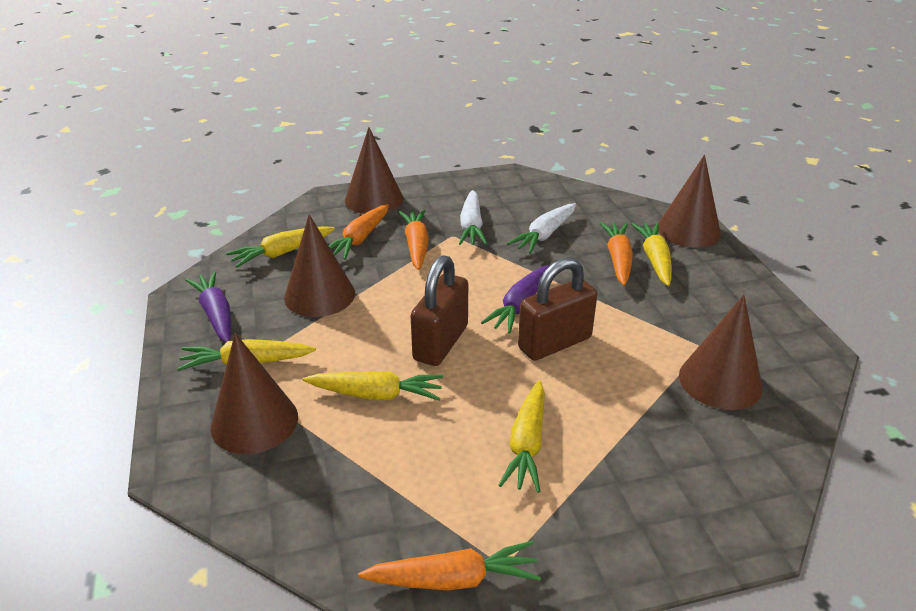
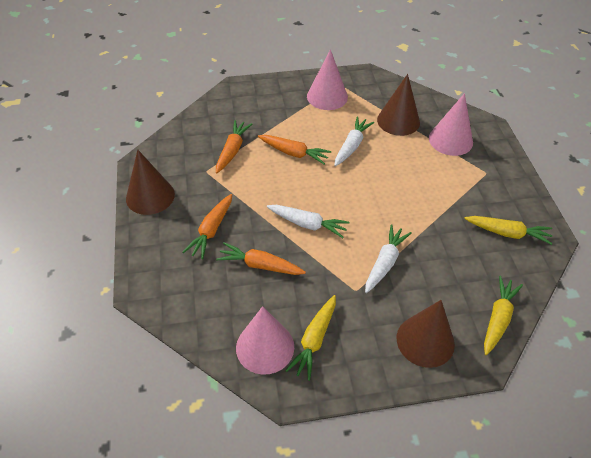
brown cone: 5 -> 3
brown padlock: 2 -> 0
pink cone: 0 -> 3
purple carrot: 2 -> 0
white carrot: 2 -> 3
yellow carrot: 5 -> 3

